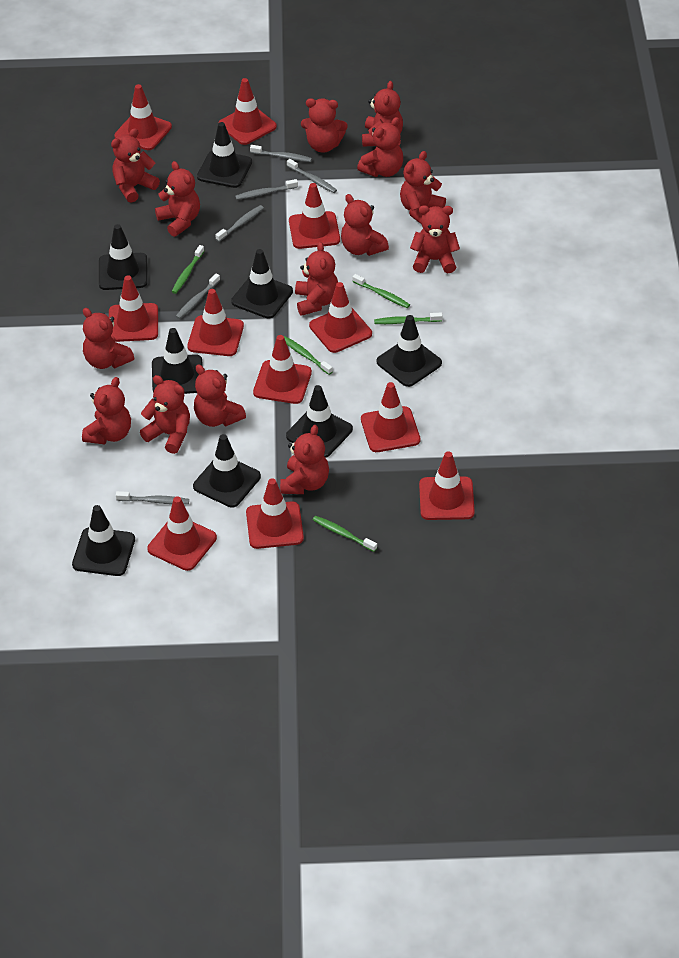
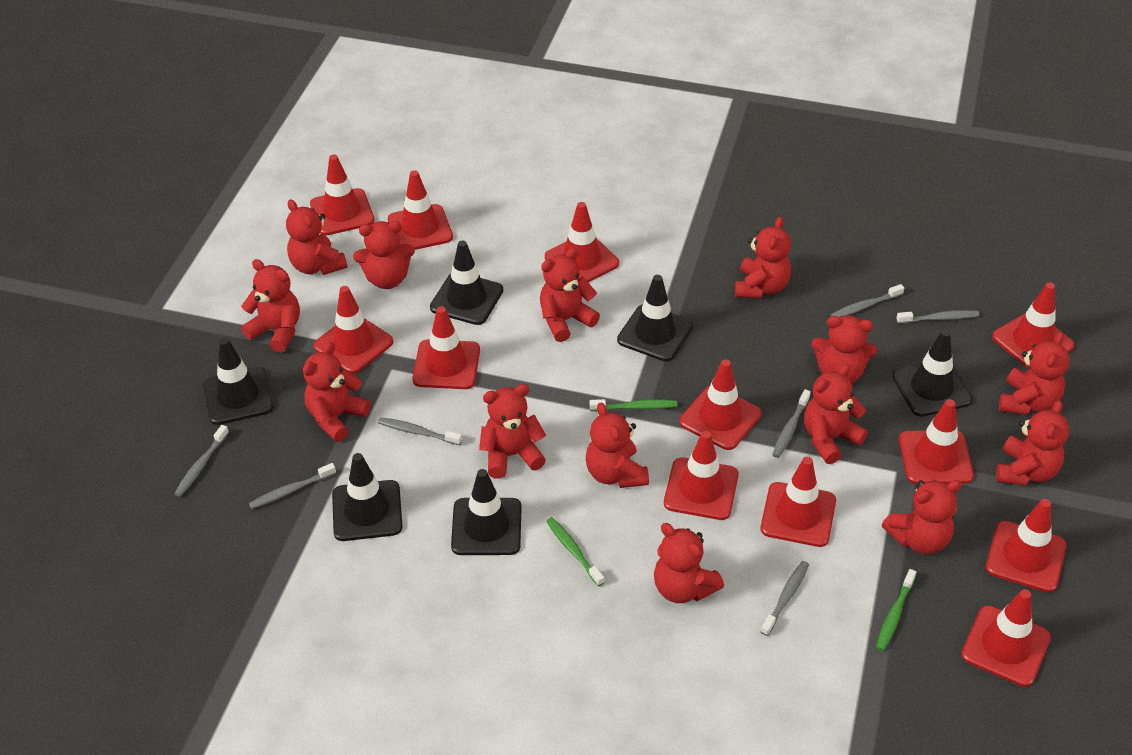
black traffic cone: 8 -> 6
green toothbrush: 5 -> 3
grey toothbrush: 6 -> 7
red traffic cone: 11 -> 12

